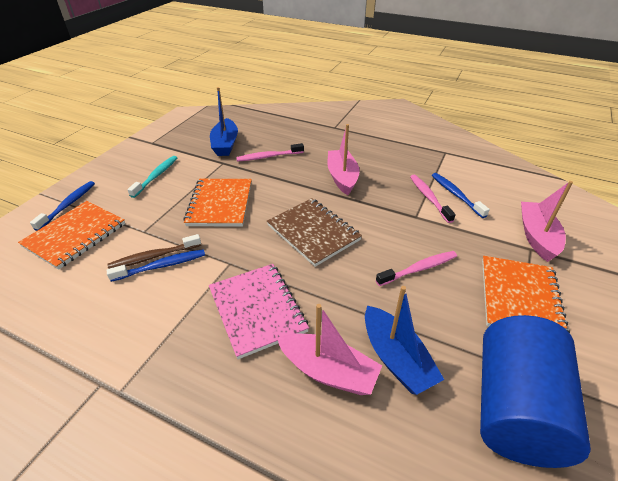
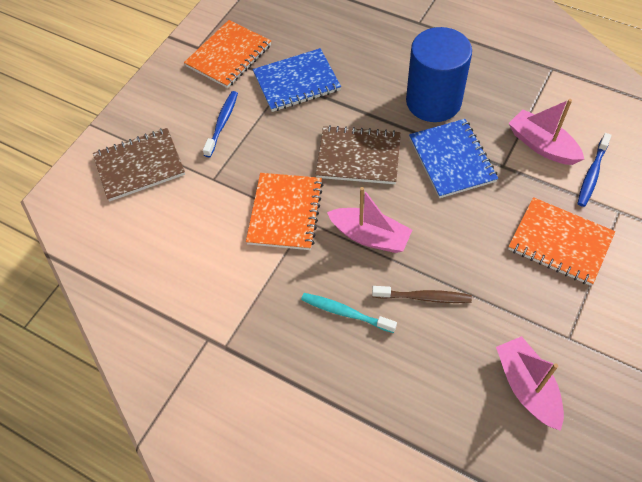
blue boat: 2 -> 0
blue notebook: 0 -> 2
blue toothbrush: 3 -> 2
brown notebook: 1 -> 2
pink notebook: 1 -> 0
pink toothbrush: 3 -> 0

